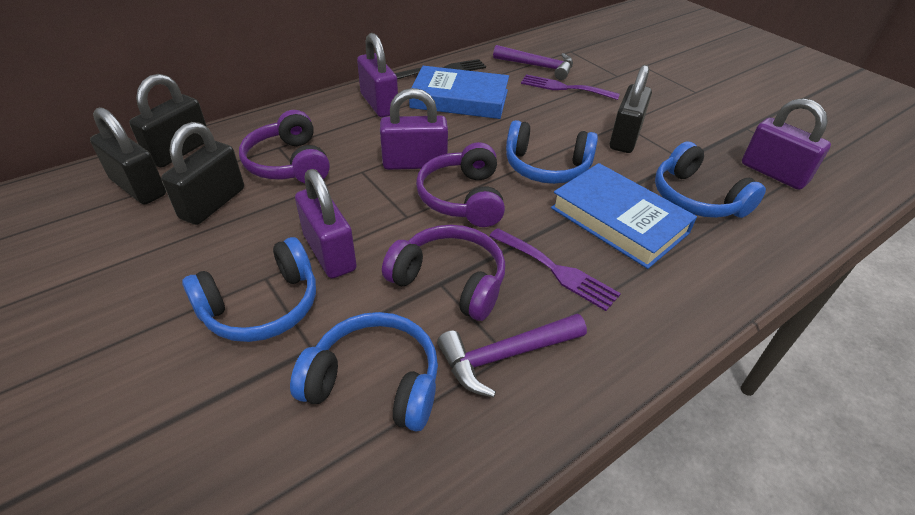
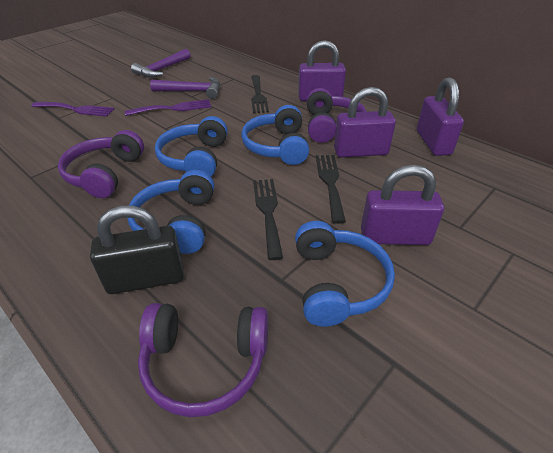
black fork: 1 -> 3
black padlock: 4 -> 1
blue book: 2 -> 0

